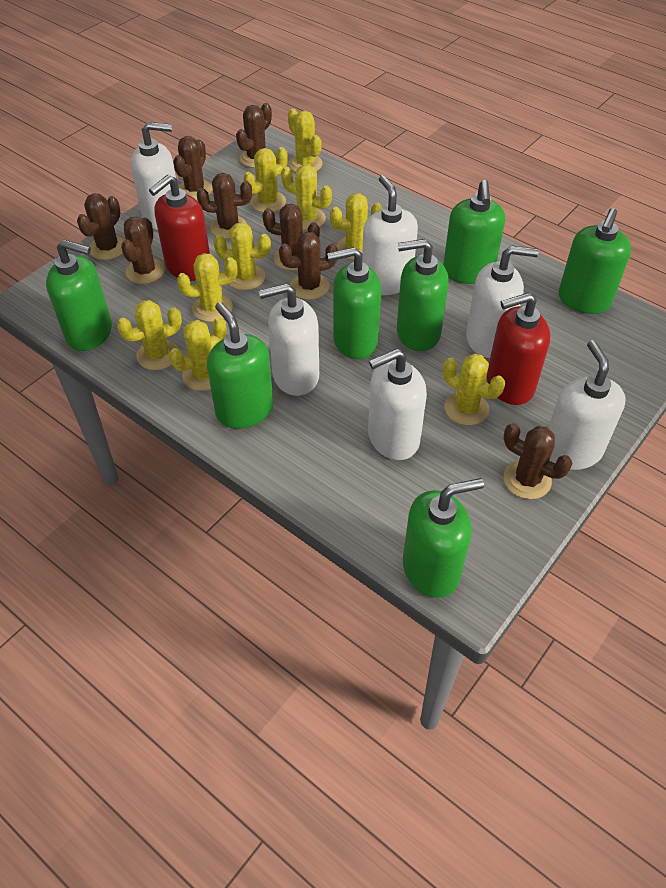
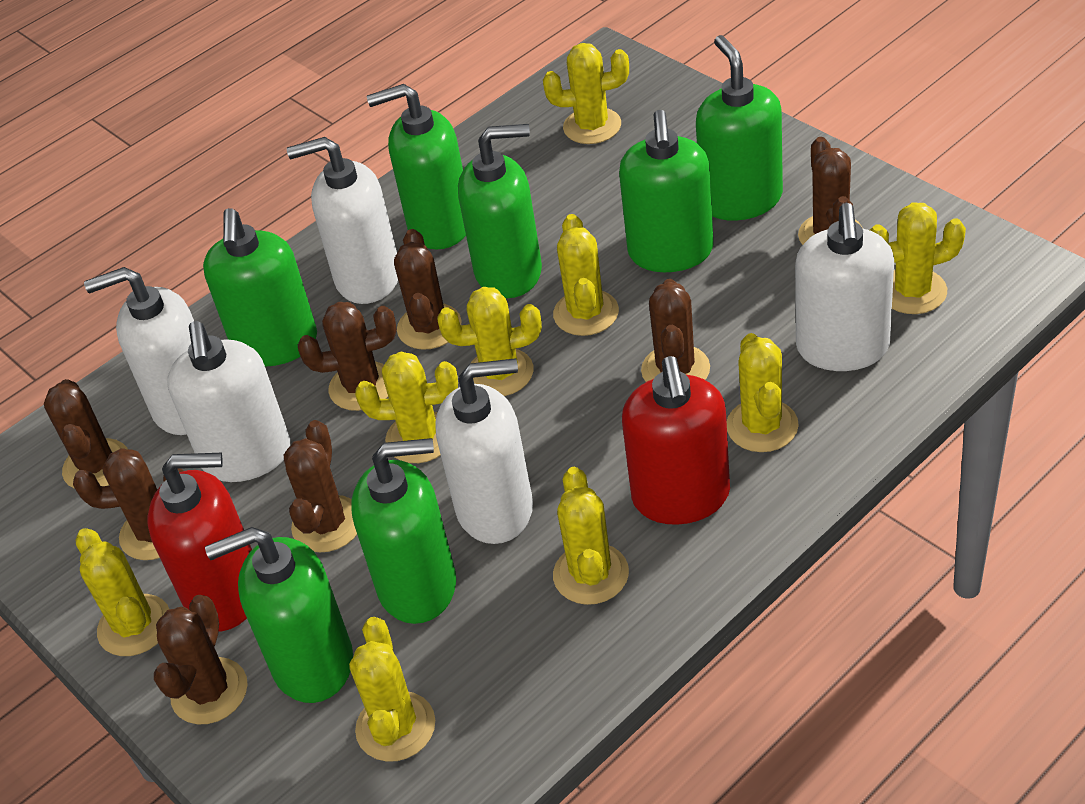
white soap dispenser: 6 -> 5

